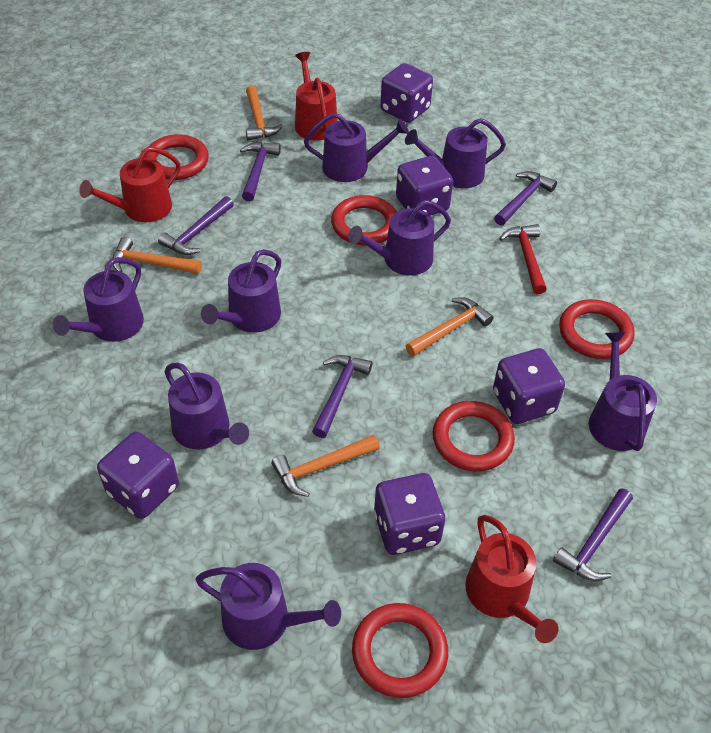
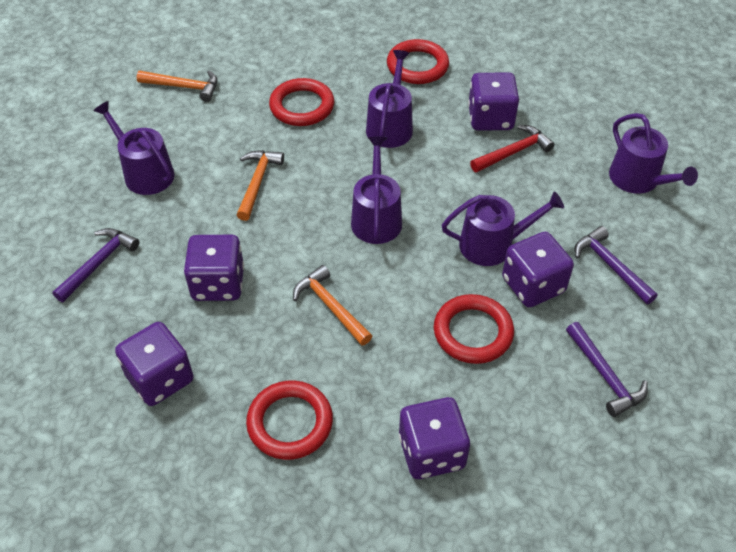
orange hammer: 4 -> 3
purple hammer: 5 -> 3
purple watering can: 8 -> 5
red ring: 5 -> 4
red watering can: 3 -> 0

